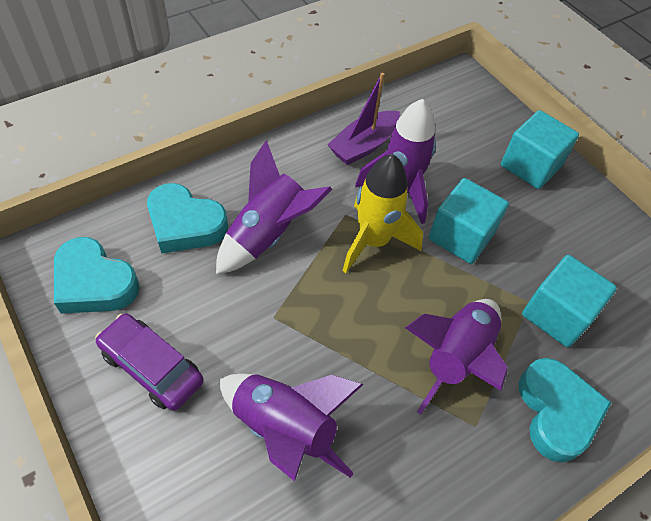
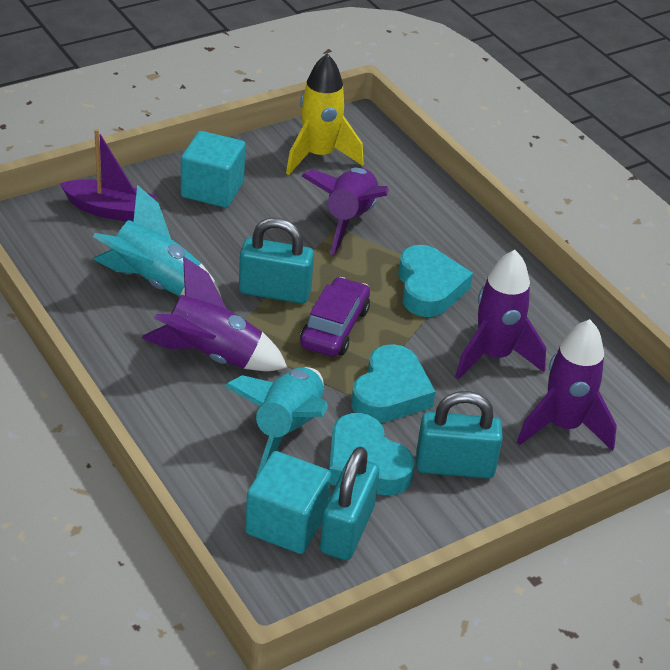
turquoise cube: 3 -> 2
turquoise padlock: 0 -> 3
turquoise rocket: 0 -> 2

